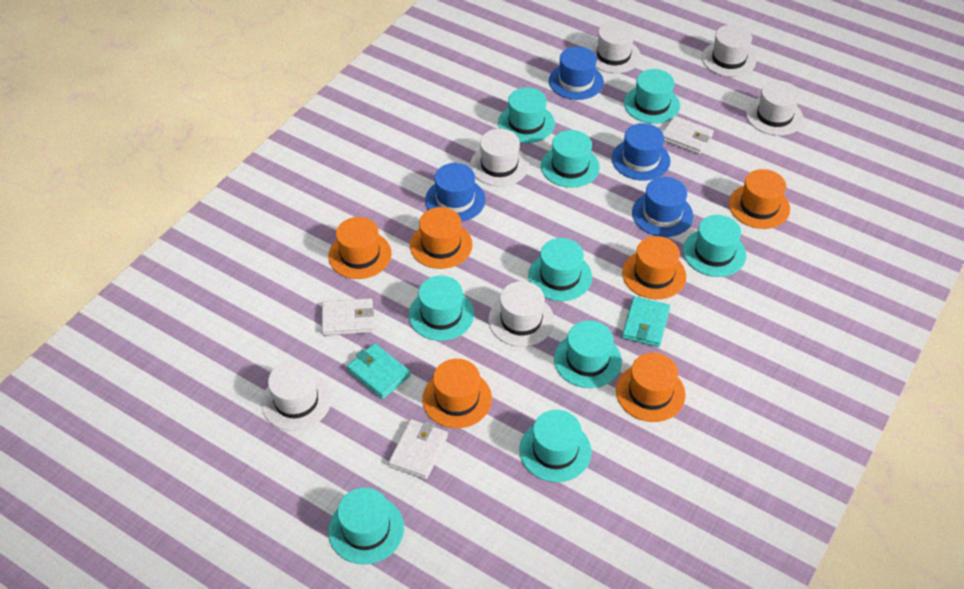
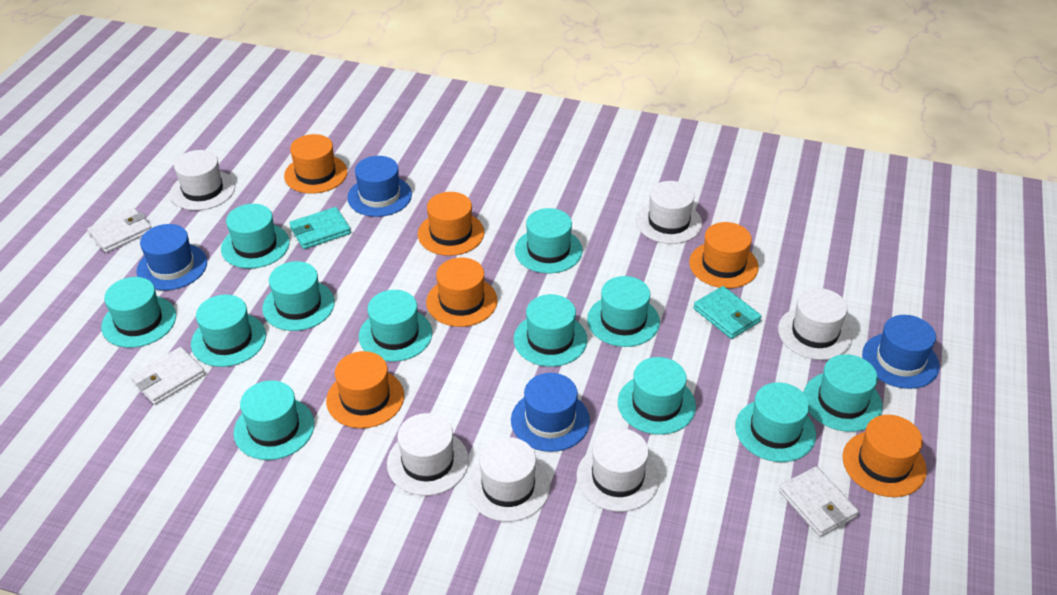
turquoise hat: 9 -> 12

